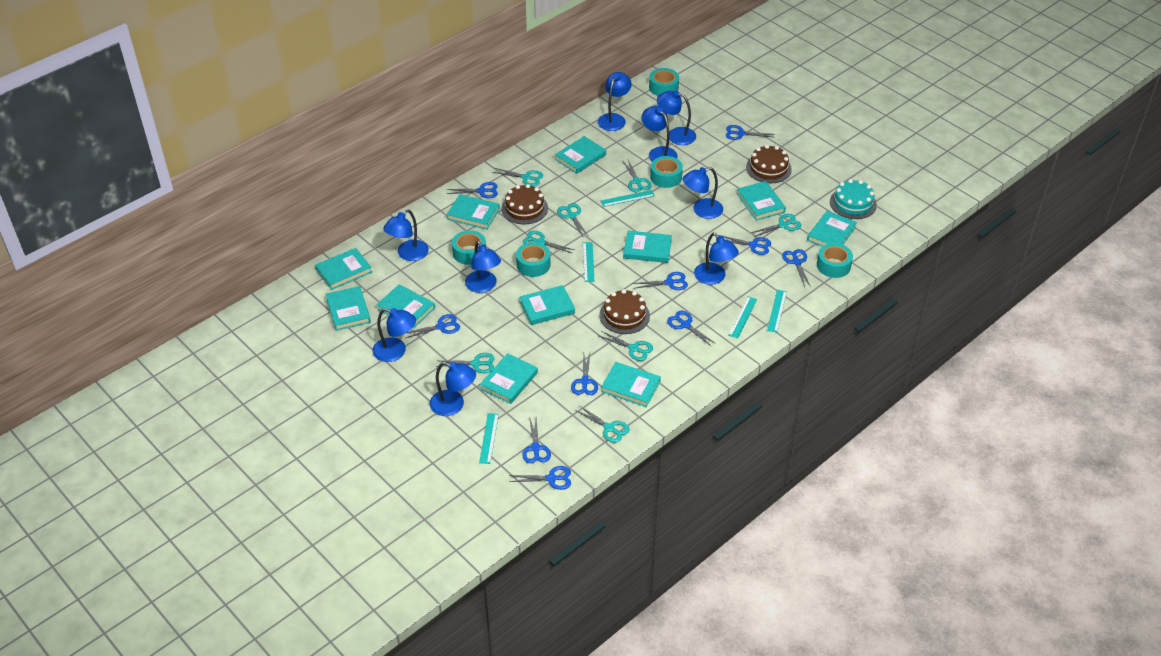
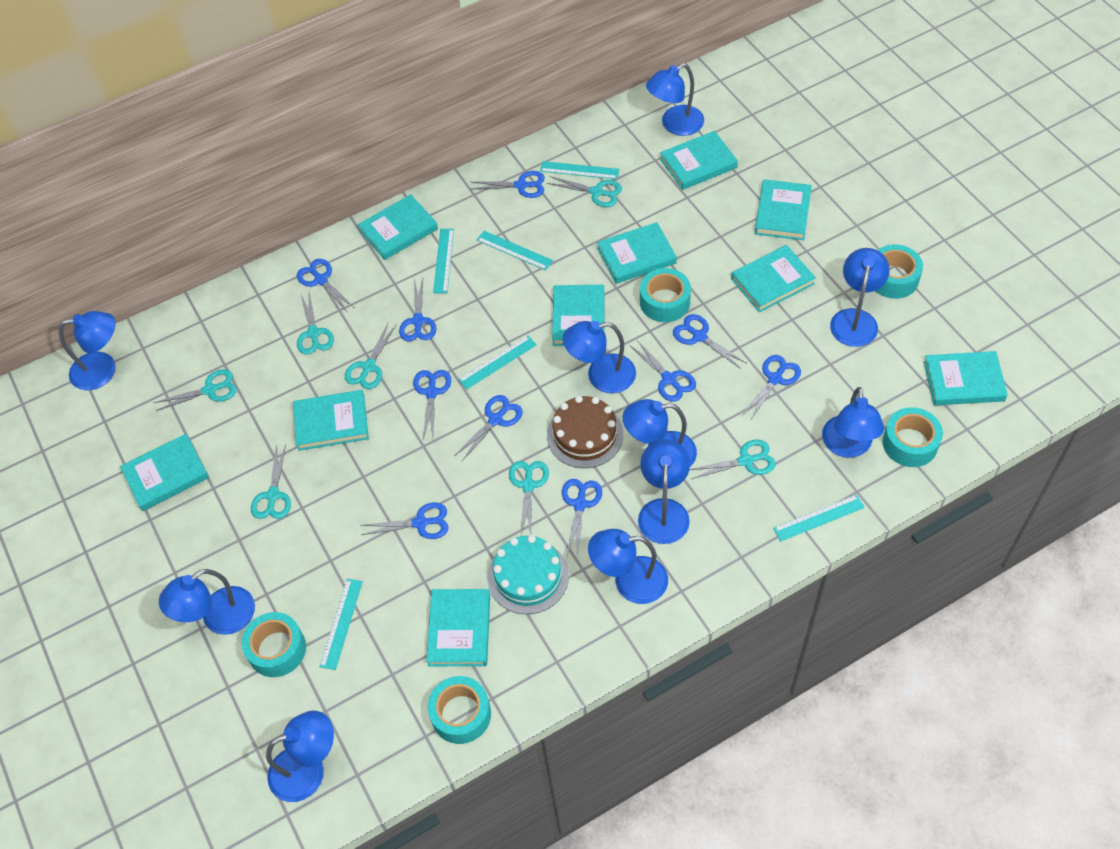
blue lamp: 9 -> 10
brown cake: 3 -> 1
turquoise book: 11 -> 10
turquoise ruler: 5 -> 6
turquoise scissors: 8 -> 7

